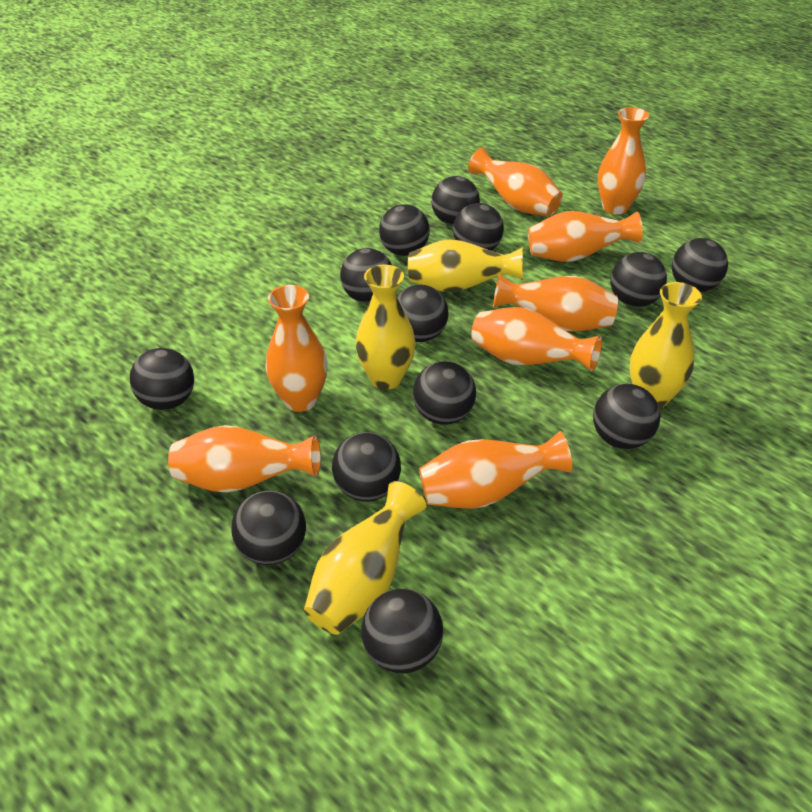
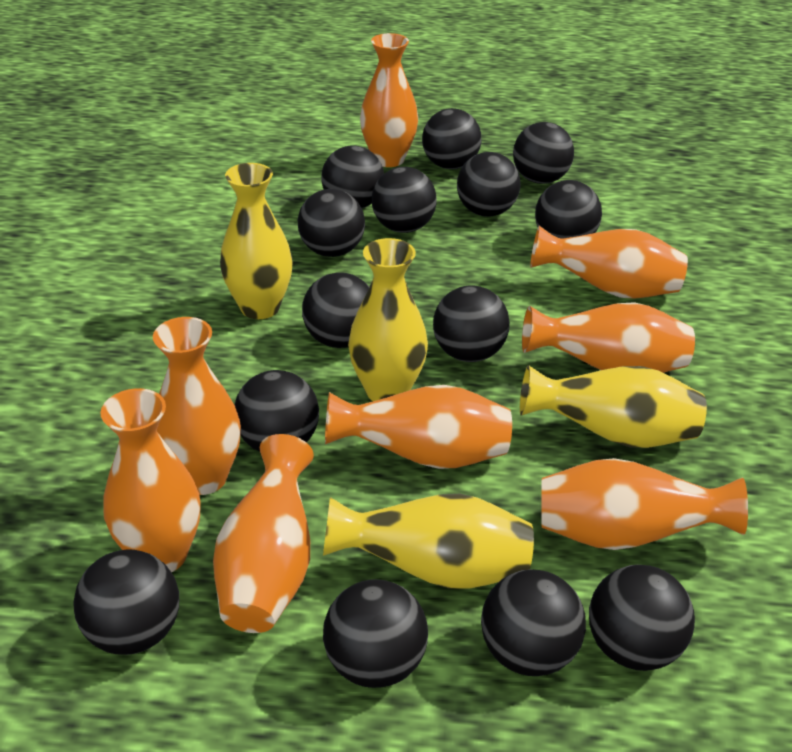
black ball: 13 -> 14

